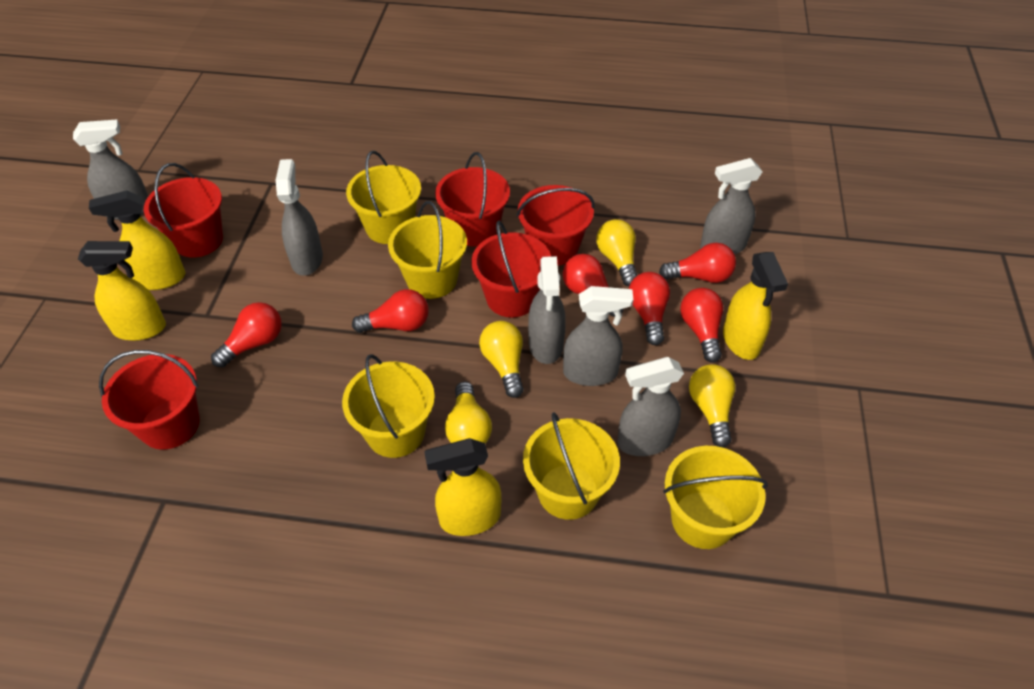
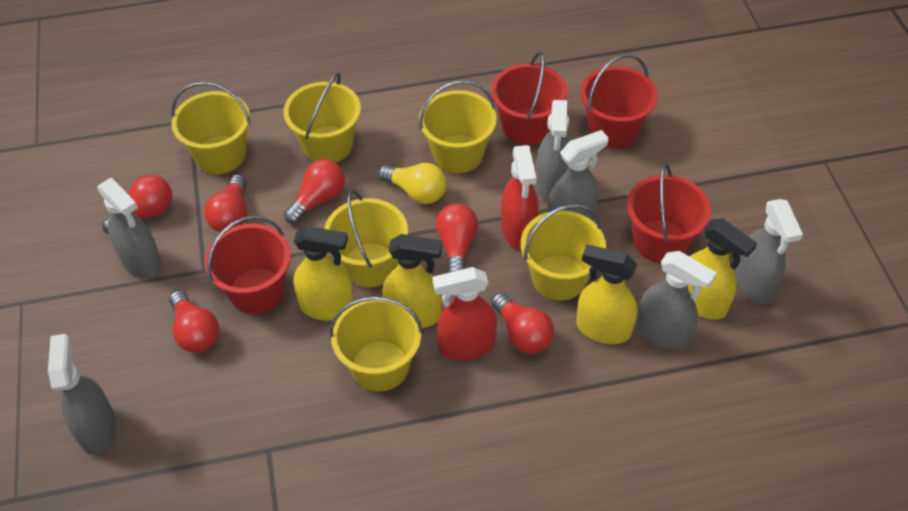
red bucket: 5 -> 4
red spray bottle: 0 -> 2
yellow bucket: 5 -> 6
yellow light bulb: 4 -> 1

